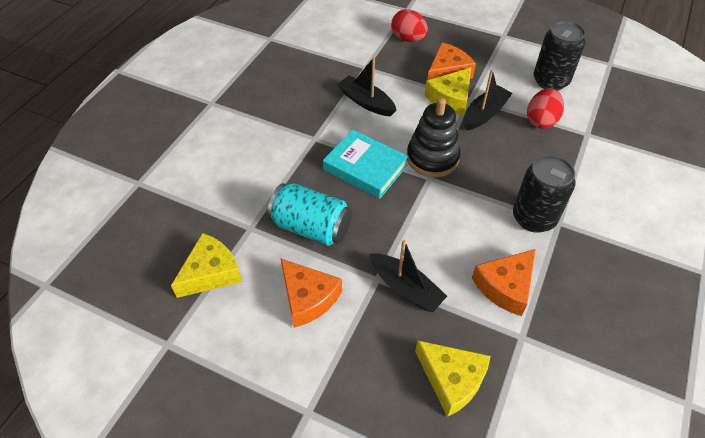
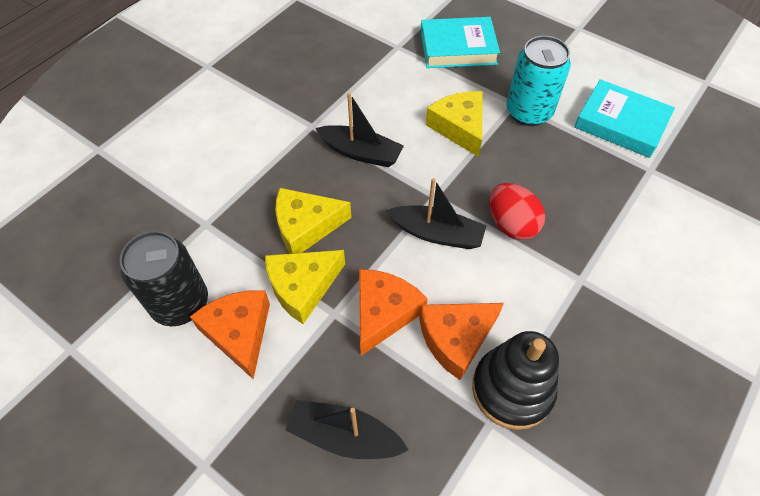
black can: 2 -> 1
red egg: 2 -> 1
turquoise book: 1 -> 2

